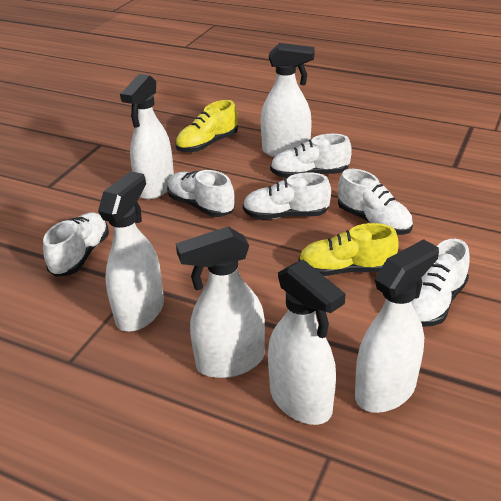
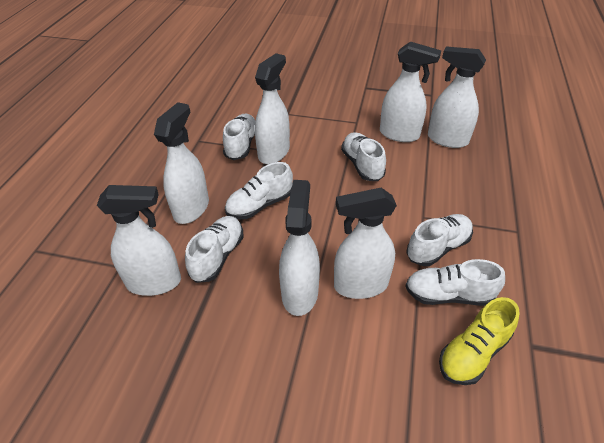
white spray bottle: 6 -> 7
yellow shoe: 2 -> 1

